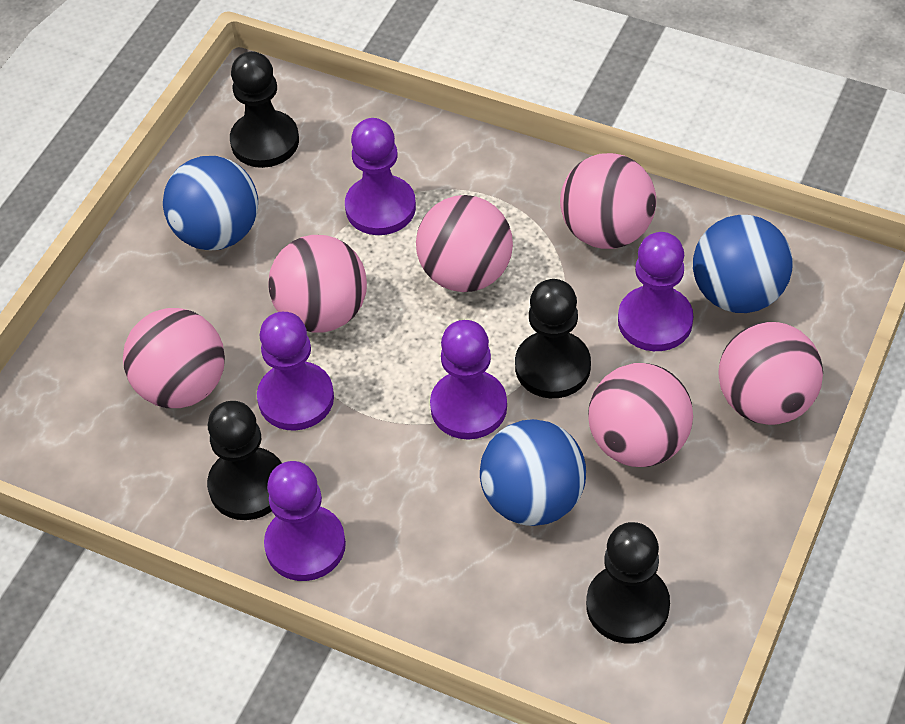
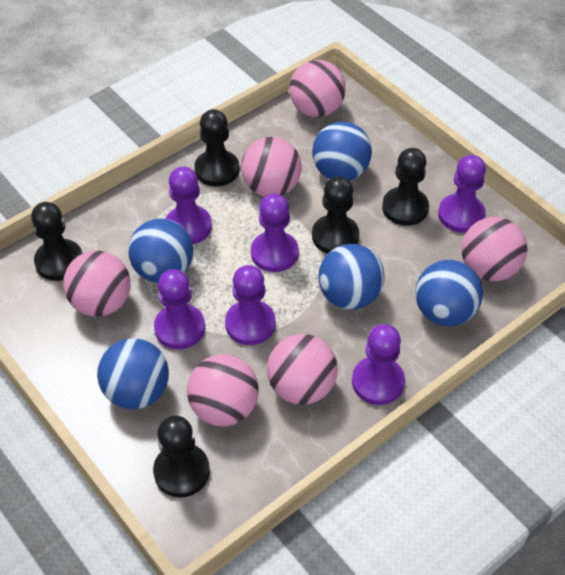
black pawn: 4 -> 5
blue ball: 3 -> 5
purple pawn: 5 -> 6

